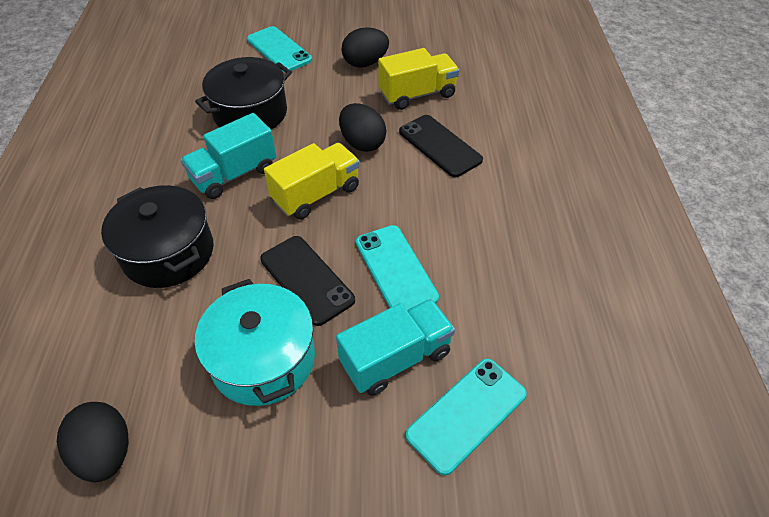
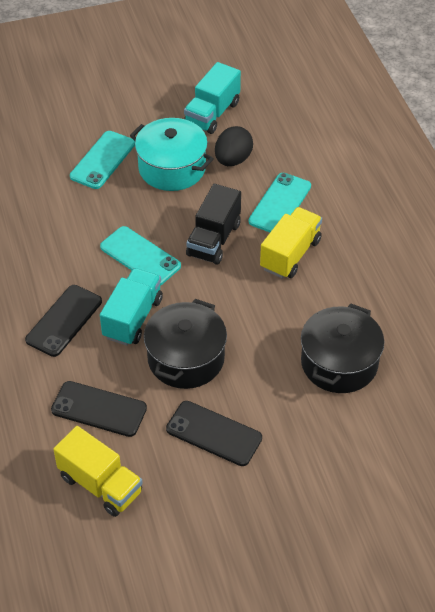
black egg: 3 -> 1
black phone: 2 -> 3
black truck: 0 -> 1

